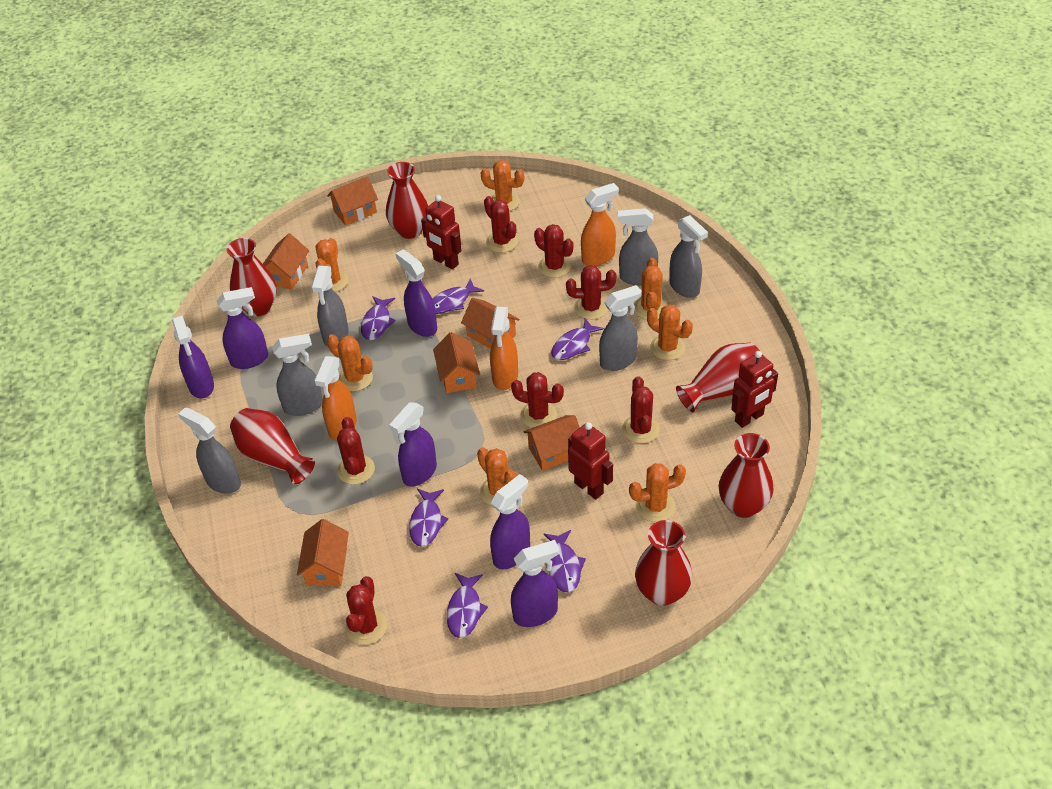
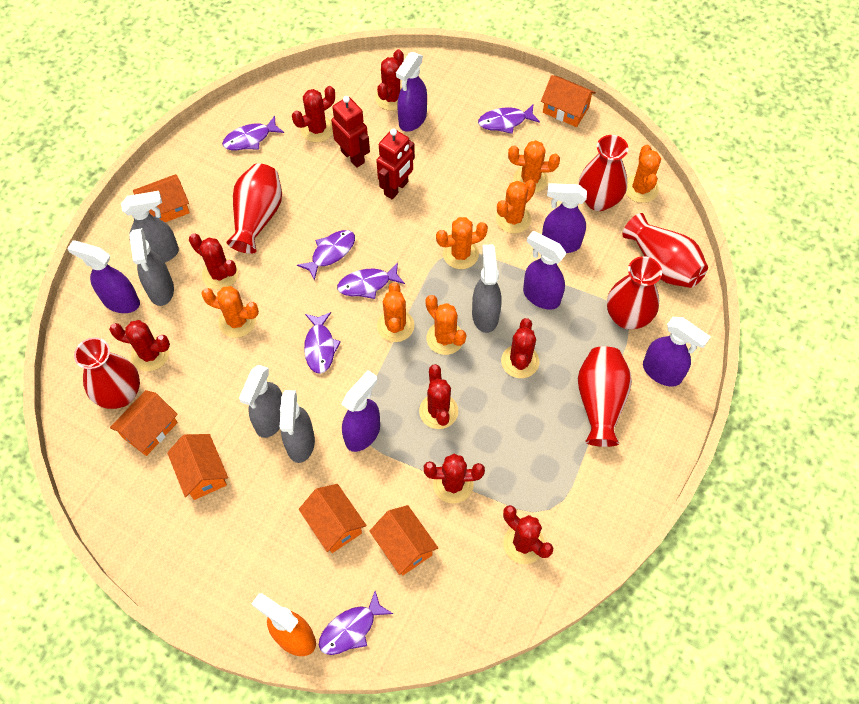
grey spray bottle: 6 -> 5
orange spray bottle: 3 -> 1
red cactus: 7 -> 8
red robot: 3 -> 2

